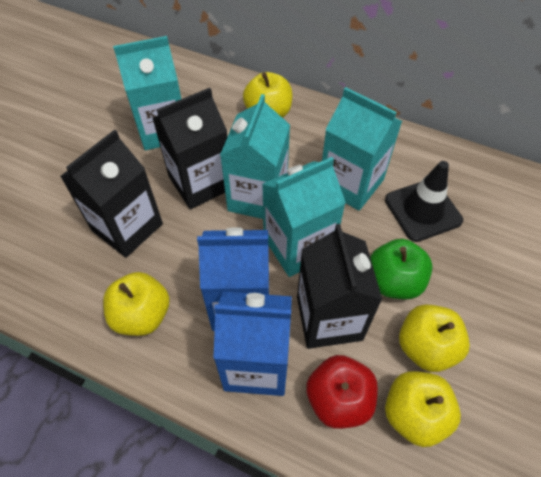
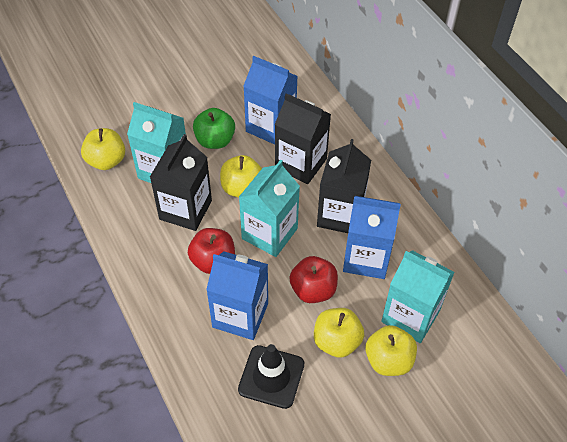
blue carton: 2 -> 3
red apple: 1 -> 2
turquoise carton: 4 -> 3

